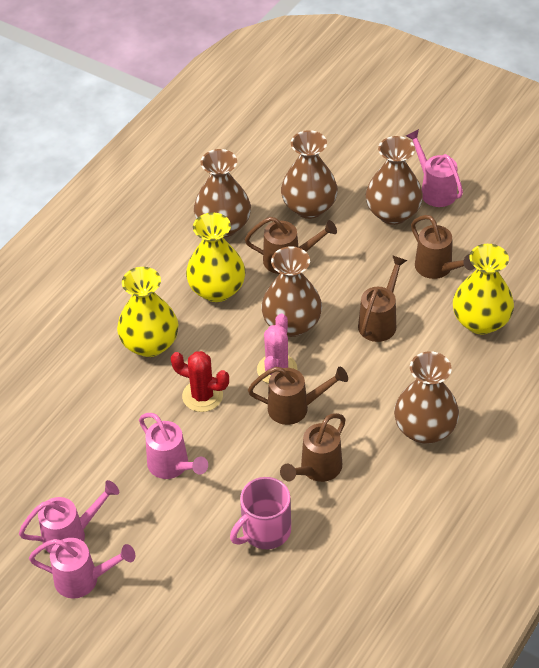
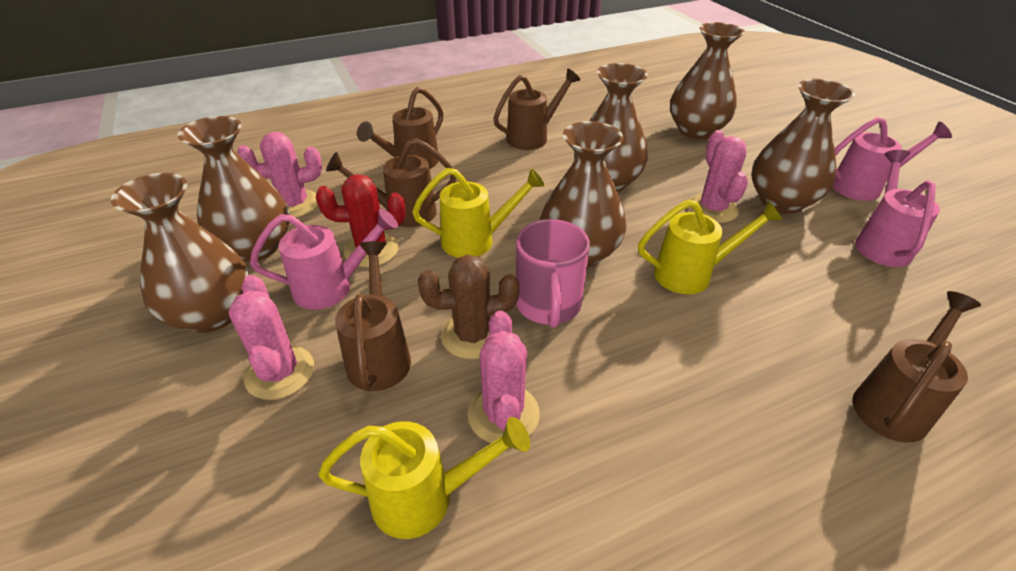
brown cactus: 0 -> 1
brown vase: 5 -> 6
pink cactus: 1 -> 4
pink watering can: 4 -> 3
yellow vase: 3 -> 0
yellow watering can: 0 -> 3

